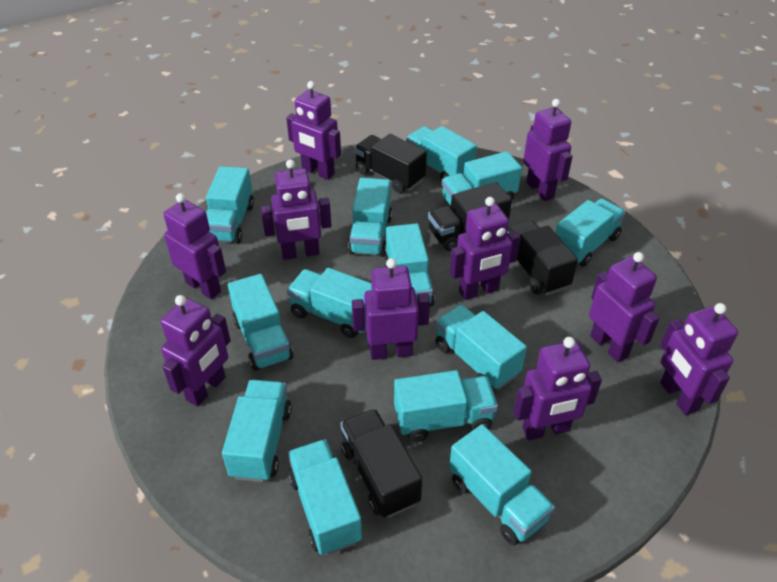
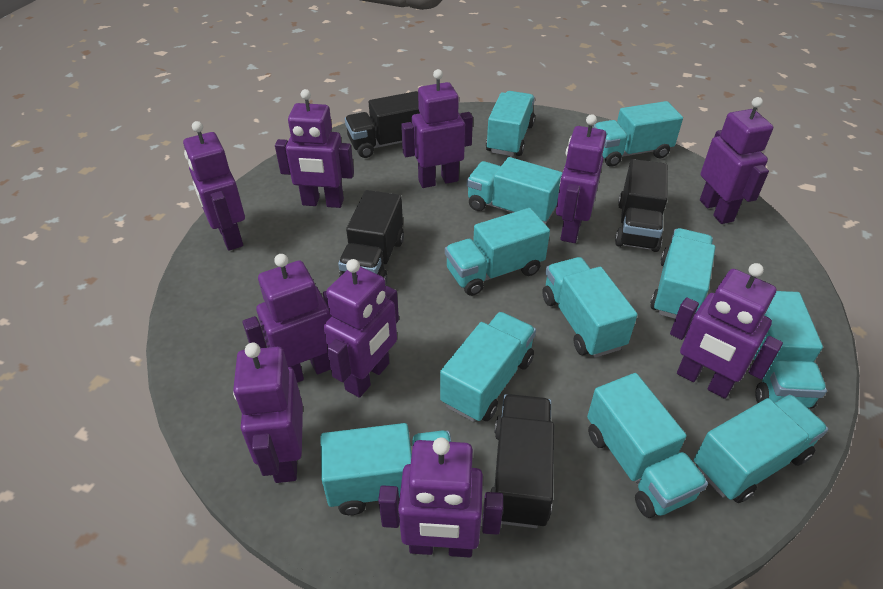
turquoise truck: 13 -> 11

